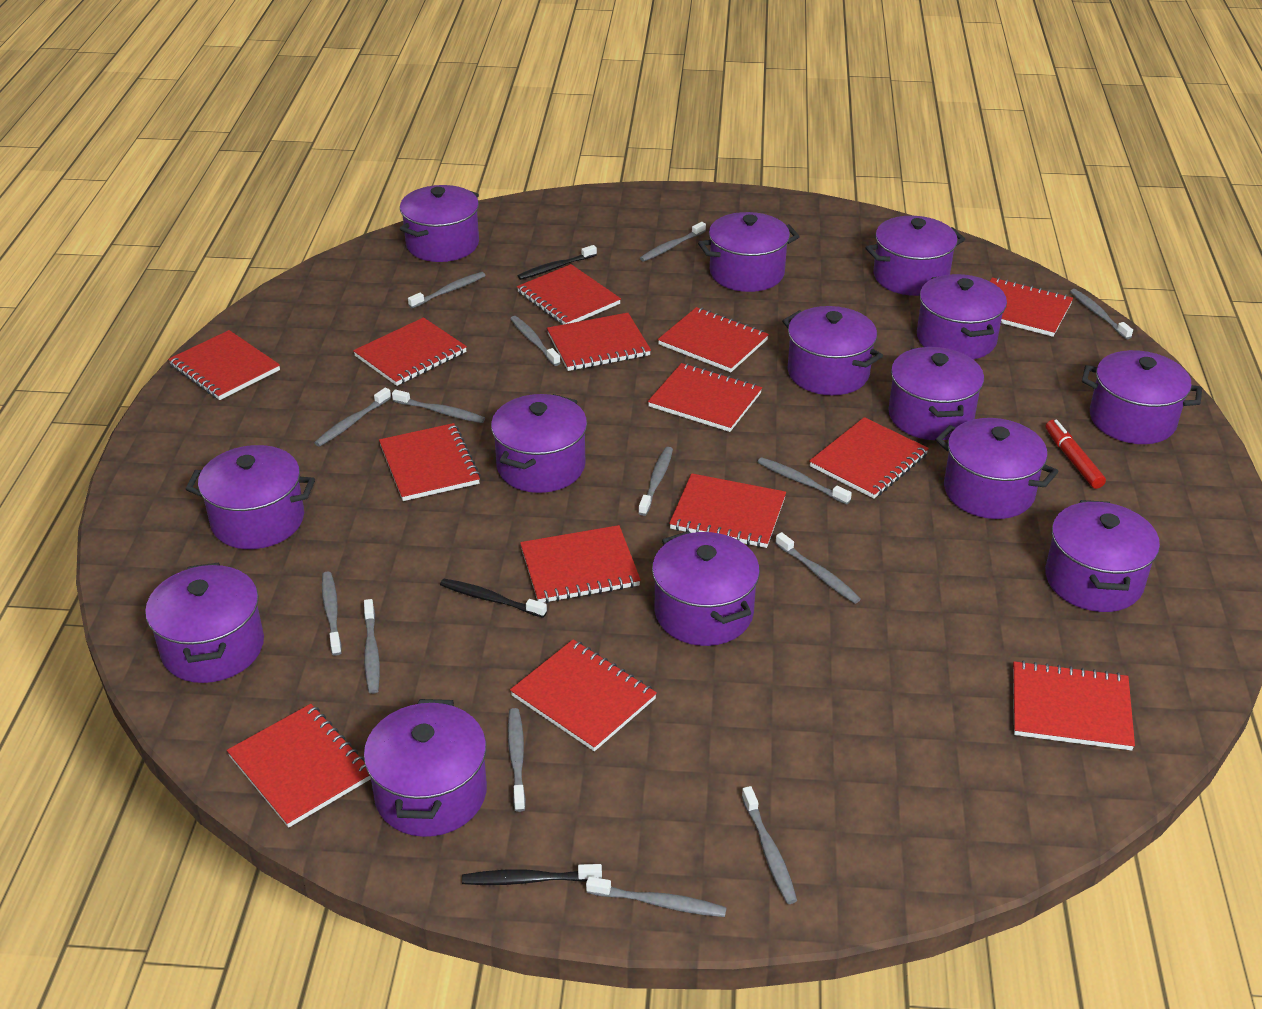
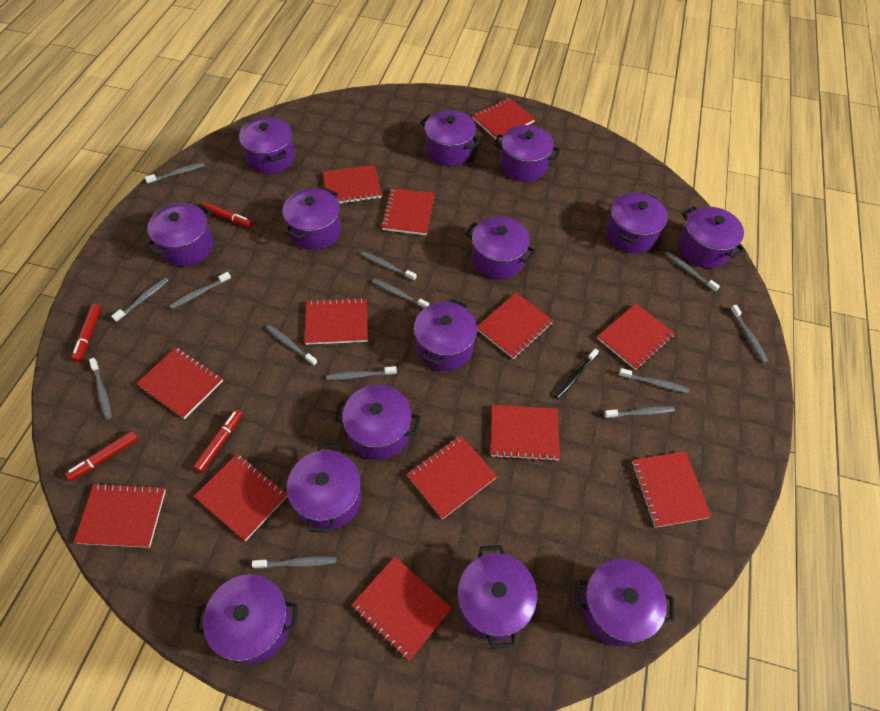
black toothbrush: 3 -> 1
grey toothbrush: 14 -> 13
red marker: 1 -> 4
red notebook: 14 -> 13

